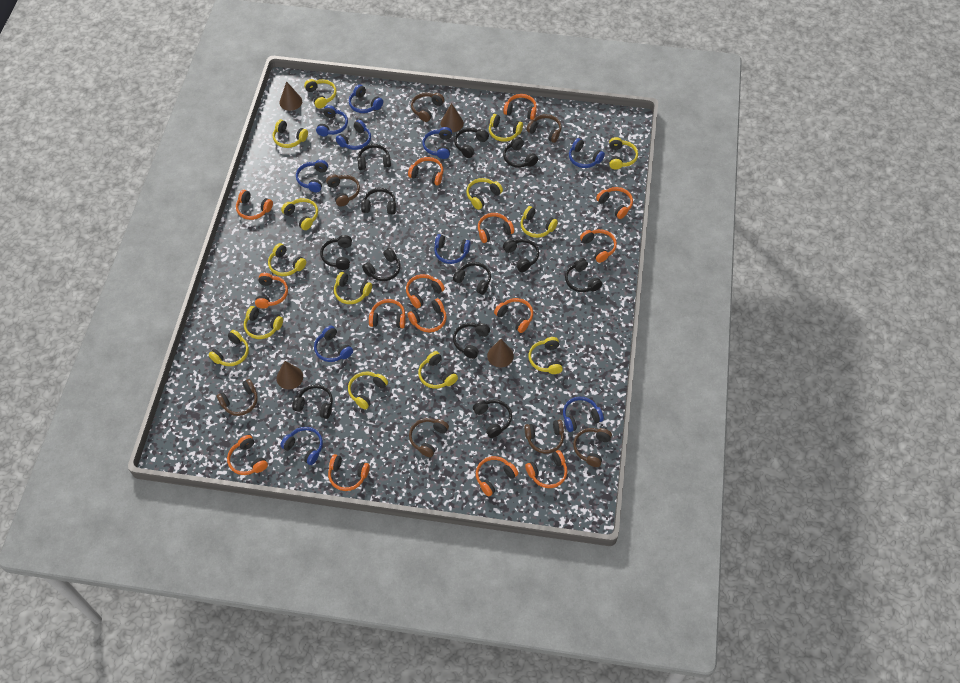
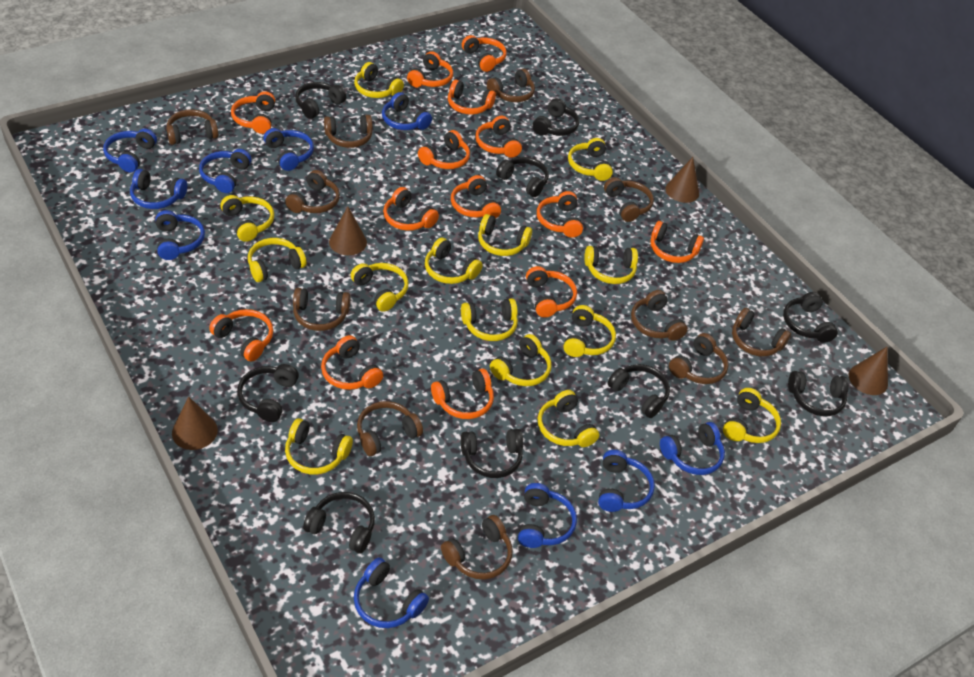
black headphones: 12 -> 9
brown headphones: 7 -> 11
orange headphones: 15 -> 14

